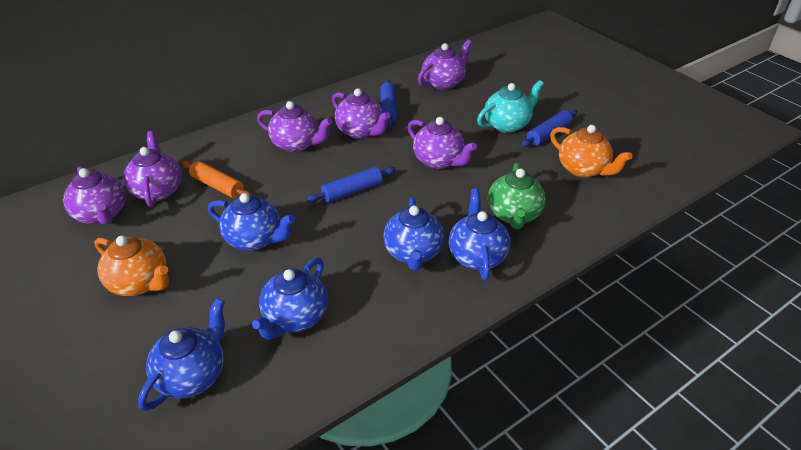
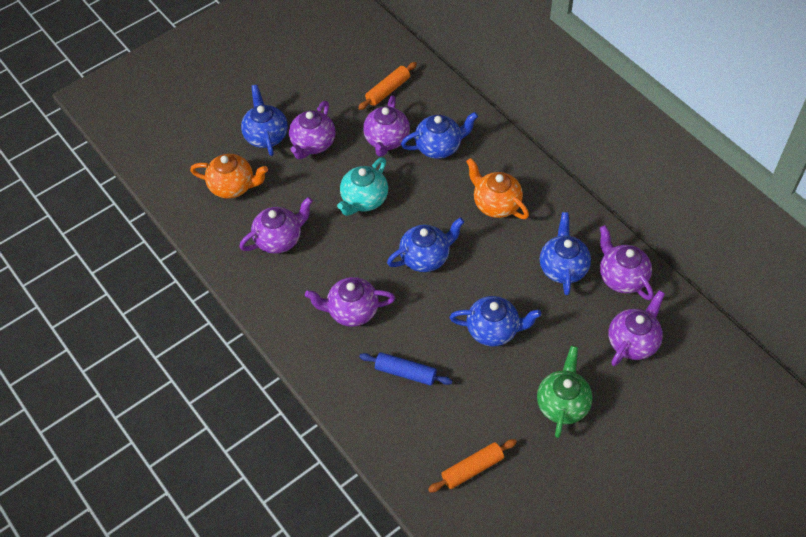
blue rolling pin: 3 -> 1
orange rolling pin: 1 -> 2

